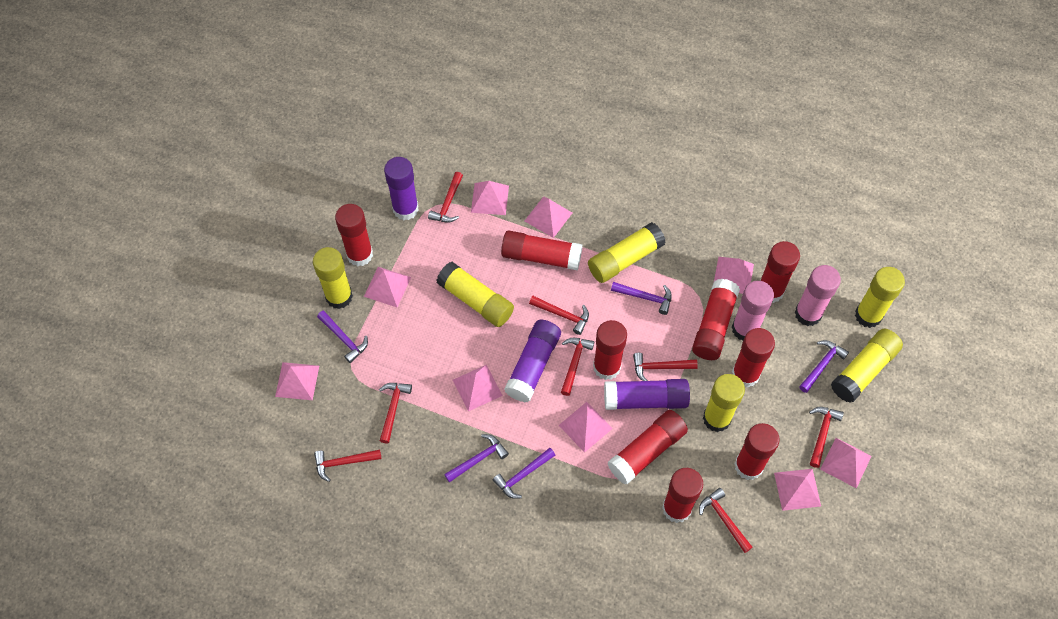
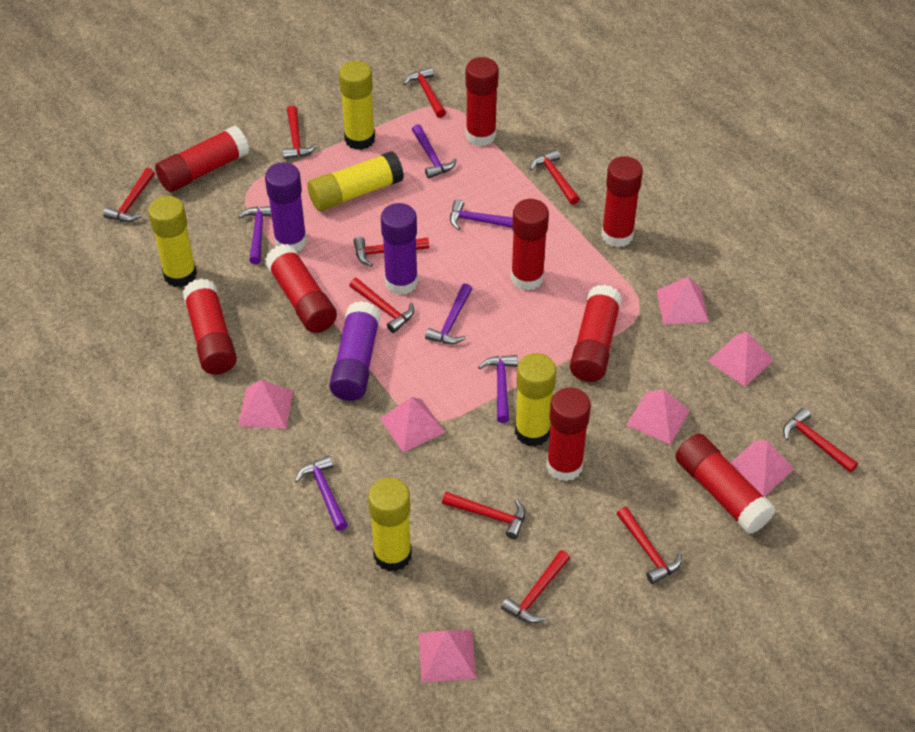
pink glue stick: 2 -> 0
pink pyramid: 9 -> 7
purple hammer: 5 -> 6
red hammer: 8 -> 10
yellow glue stick: 6 -> 5

